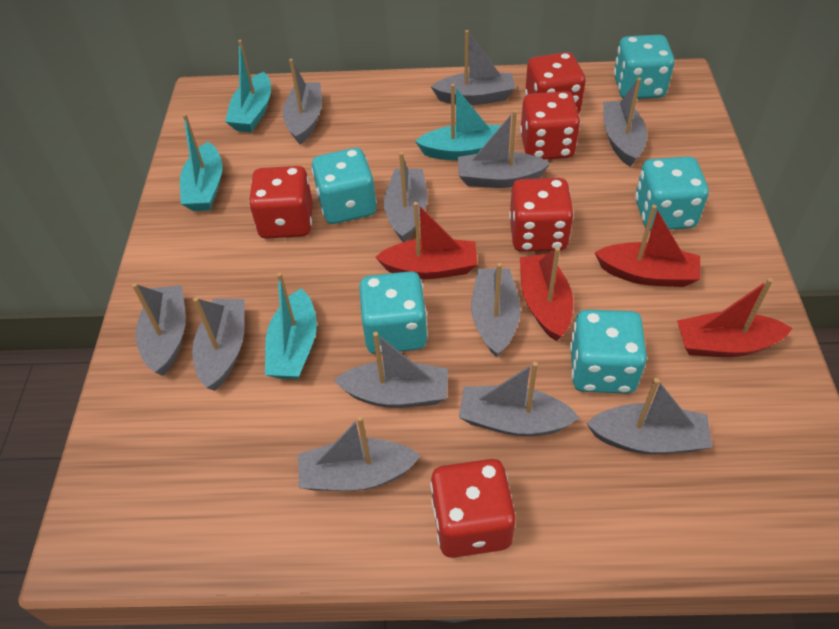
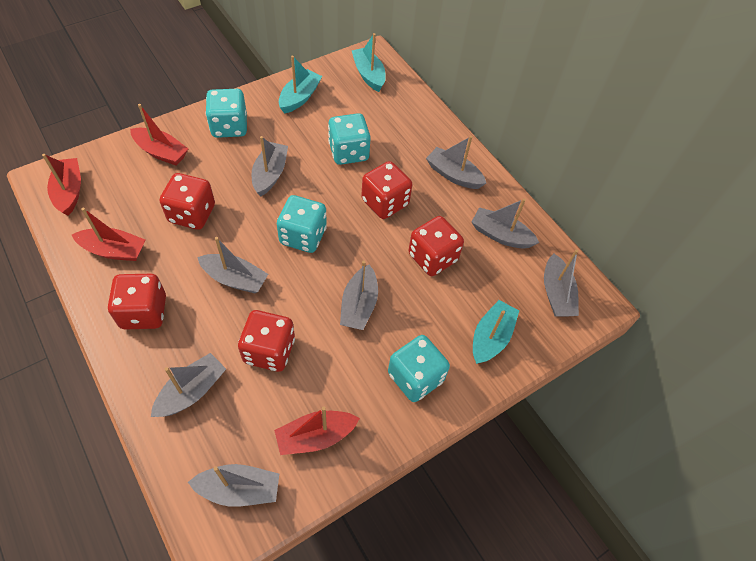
grey boat: 12 -> 8
turquoise boat: 4 -> 3
turquoise dice: 5 -> 4

